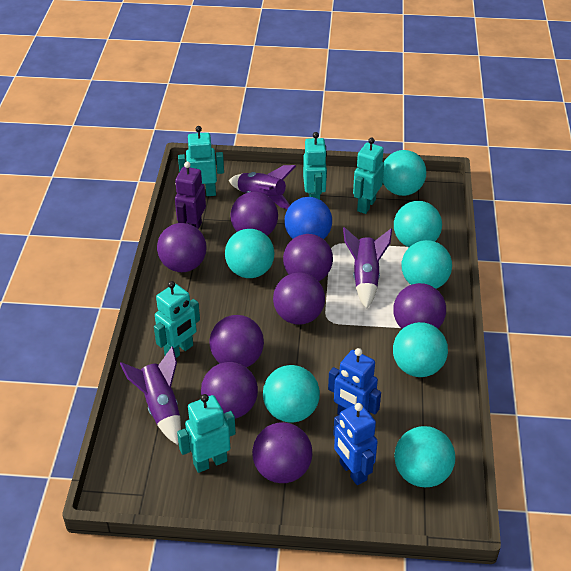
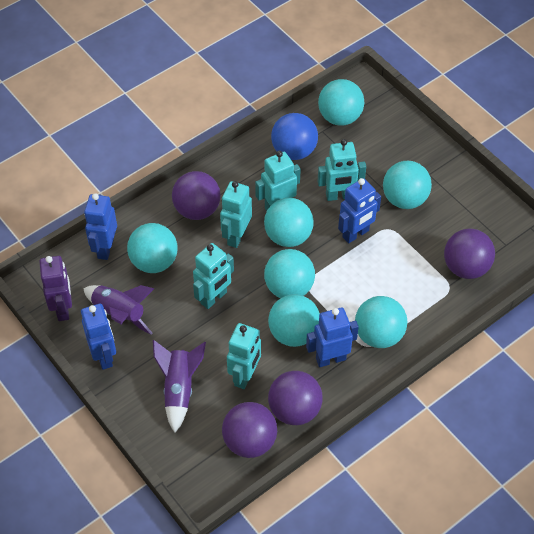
blue robot: 2 -> 4
purple ball: 8 -> 4
purple rocket: 3 -> 2

